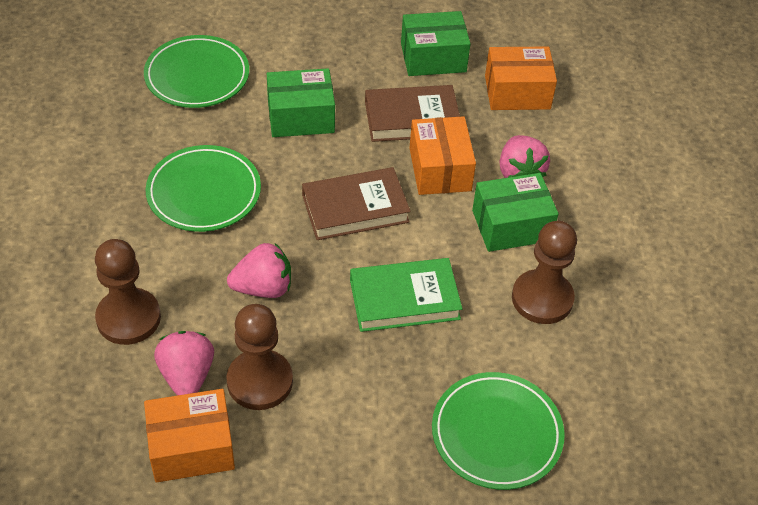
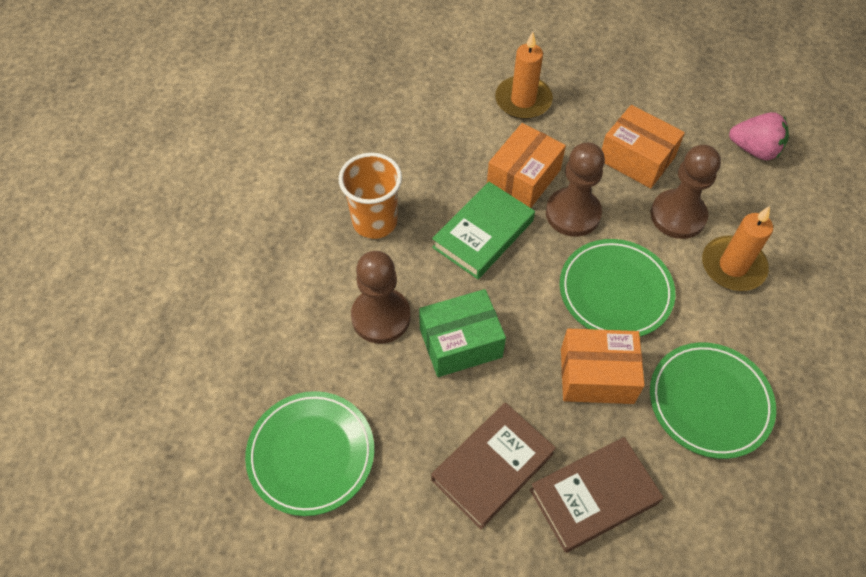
green box: 3 -> 1
orange candle: 0 -> 2
orange cup: 0 -> 1
pink strawberry: 3 -> 1

